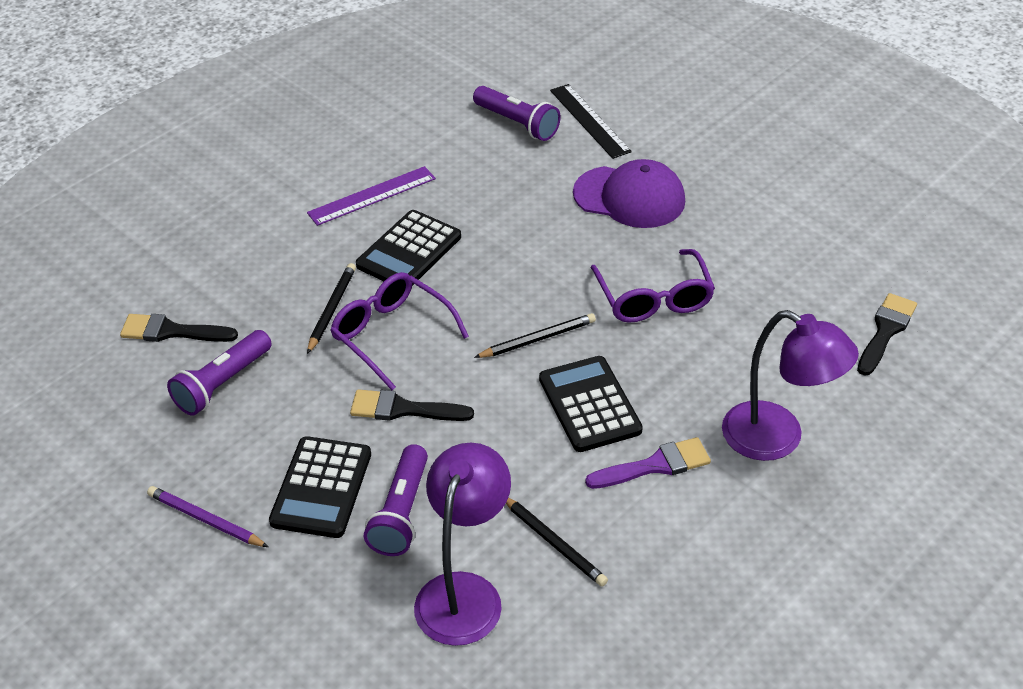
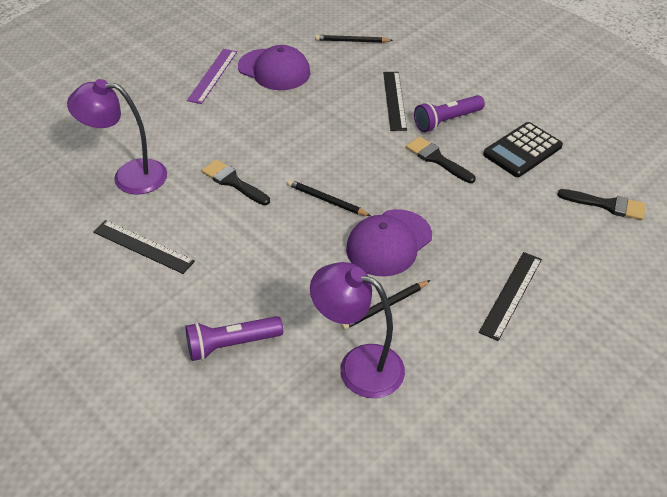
black calculator: 3 -> 1
black ruler: 1 -> 3
purple brush: 1 -> 0
purple cap: 1 -> 2
purple flashlight: 3 -> 2
purple glasses: 2 -> 0
purple pencil: 1 -> 0

